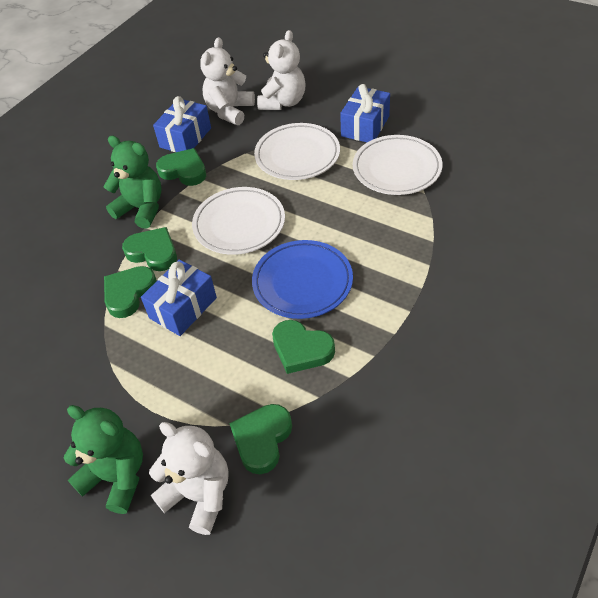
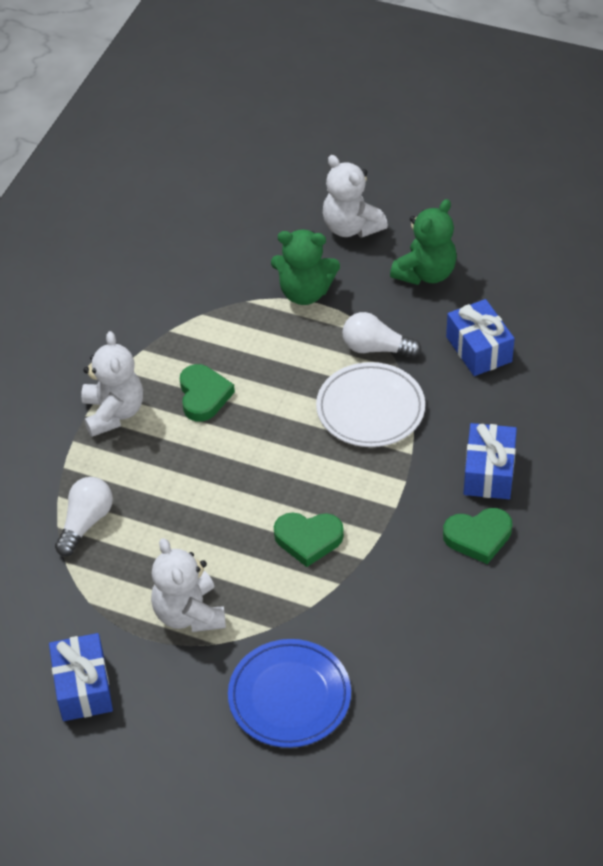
green heart: 5 -> 3
white light bulb: 0 -> 2
white plate: 3 -> 1

